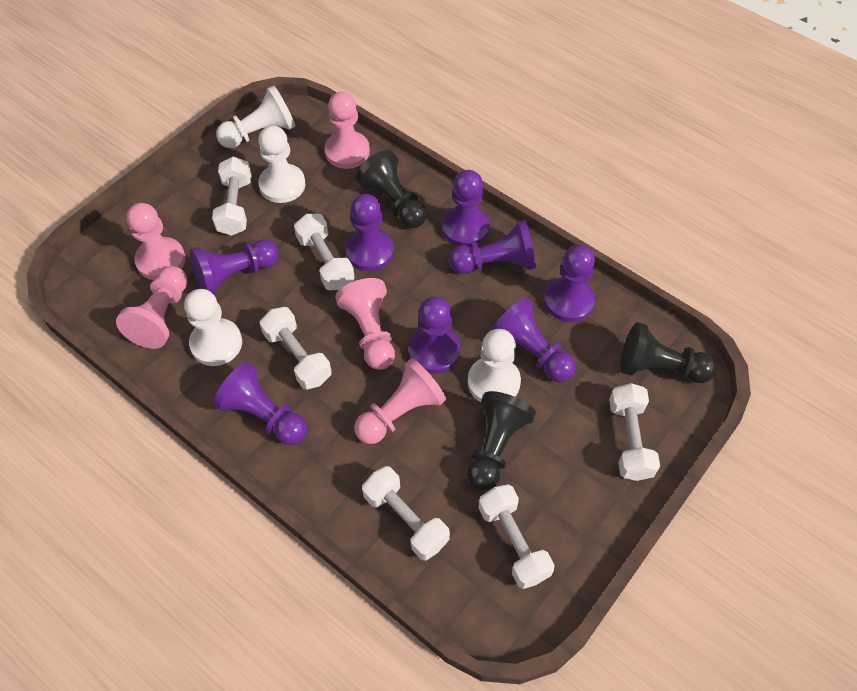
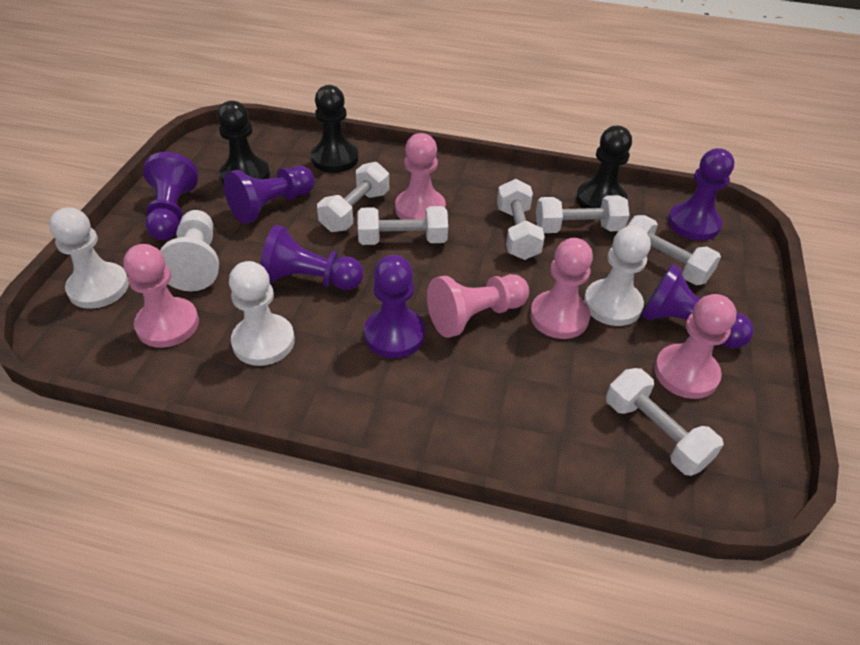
purple pawn: 8 -> 6

